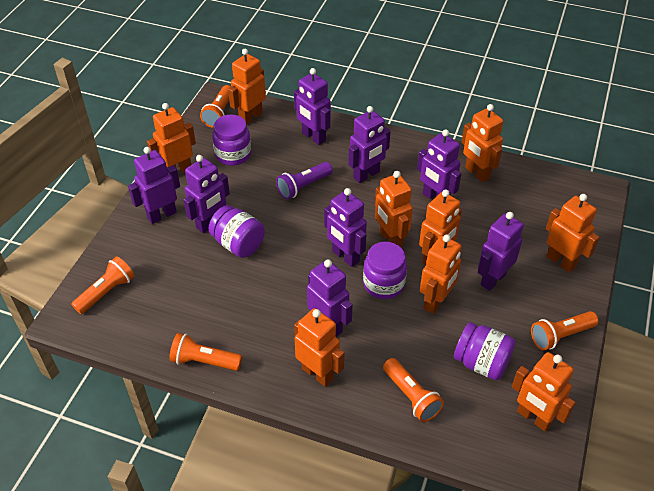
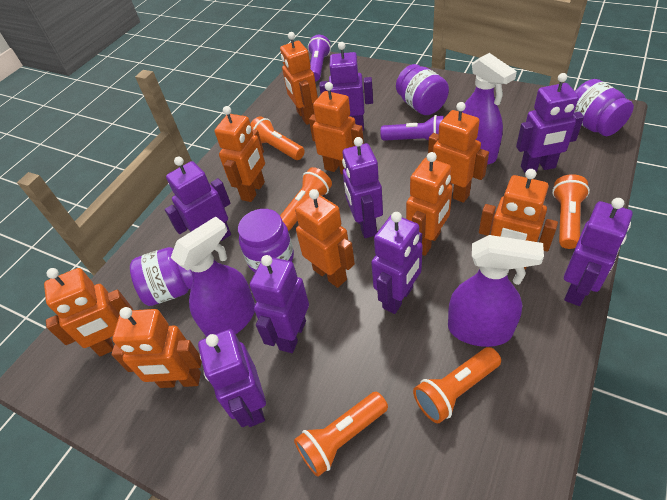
purple flashlight: 1 -> 2
purple spray bottle: 0 -> 3

